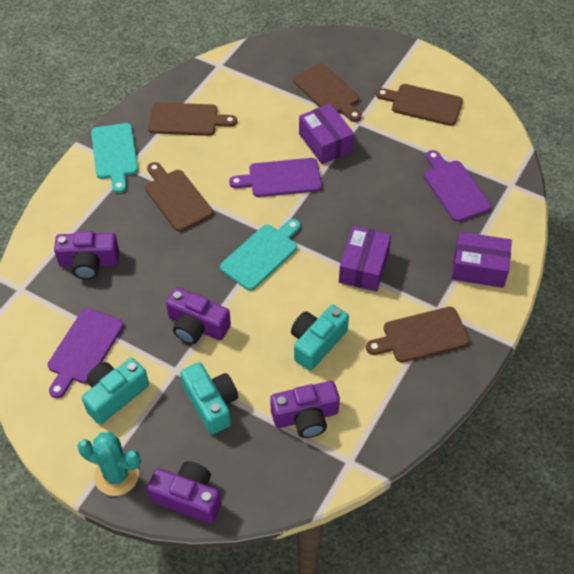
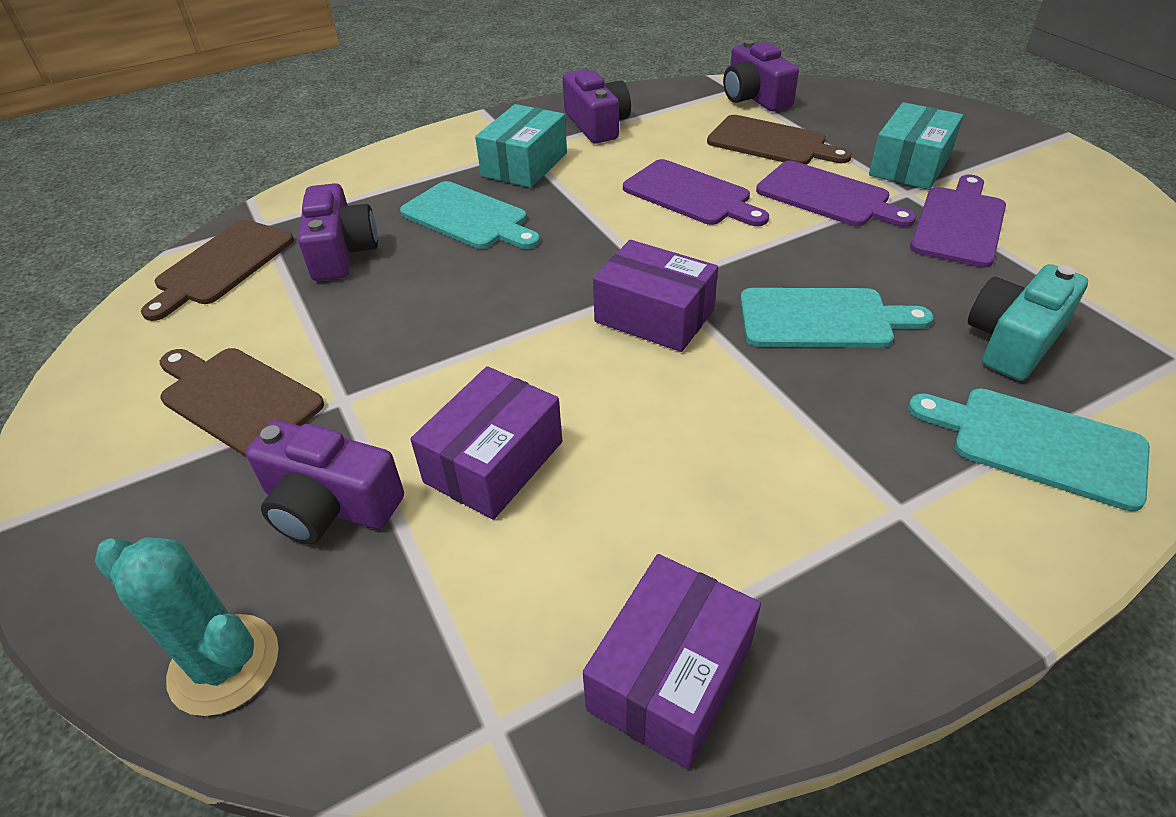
brown cutting board: 5 -> 3
turquoise box: 0 -> 2
turquoise camera: 3 -> 1
turquoise cutting board: 2 -> 3

